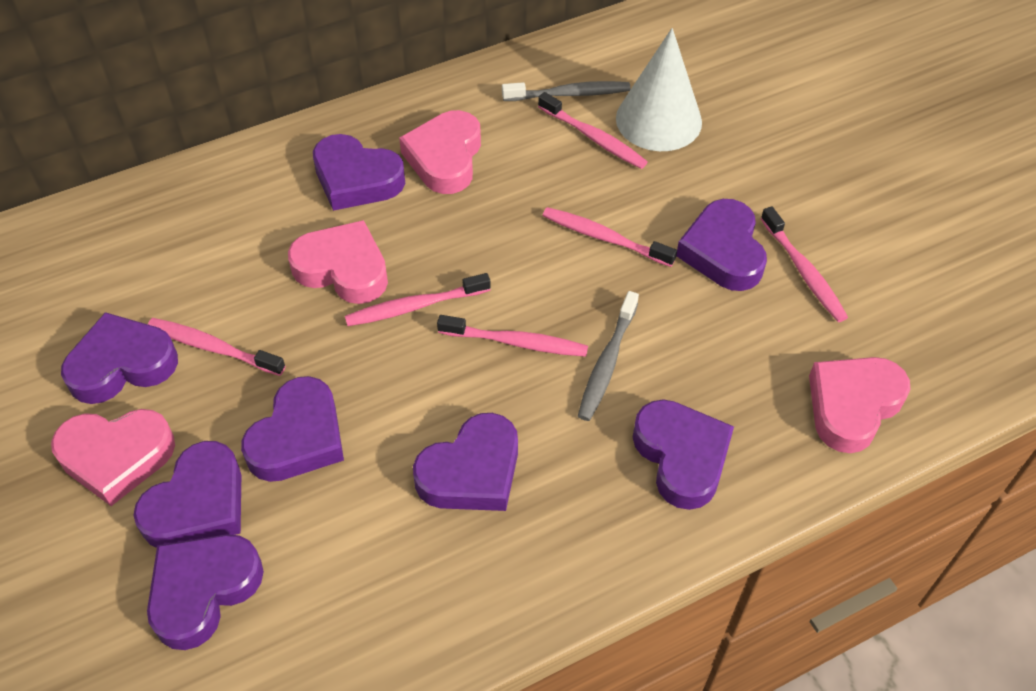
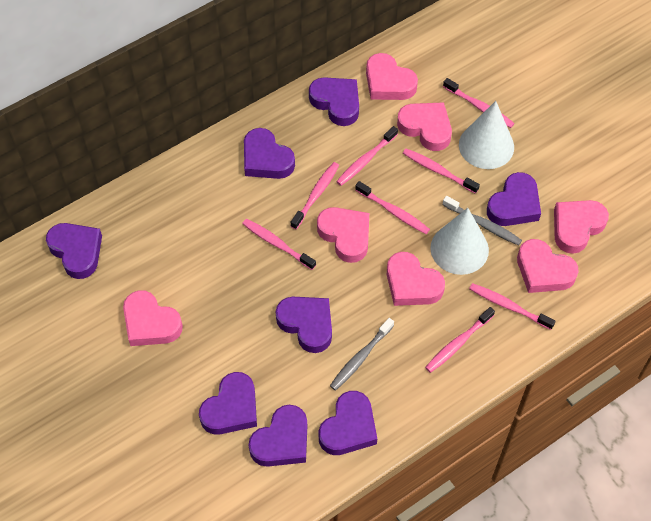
pink heart: 4 -> 7
pink toothbrush: 6 -> 8
white cone: 1 -> 2

